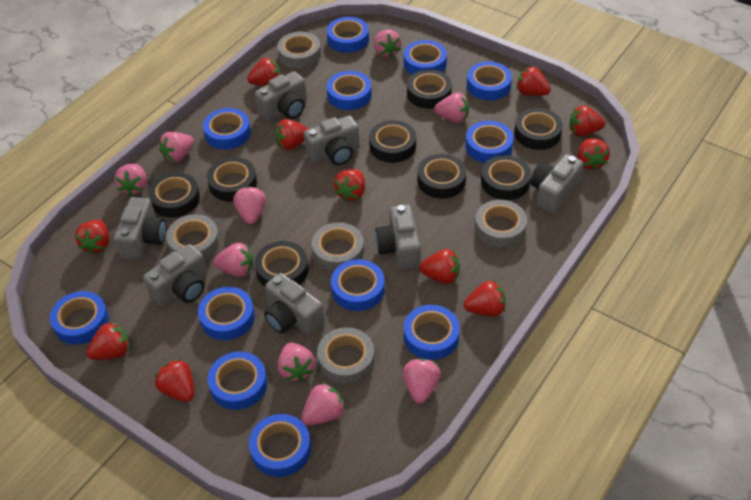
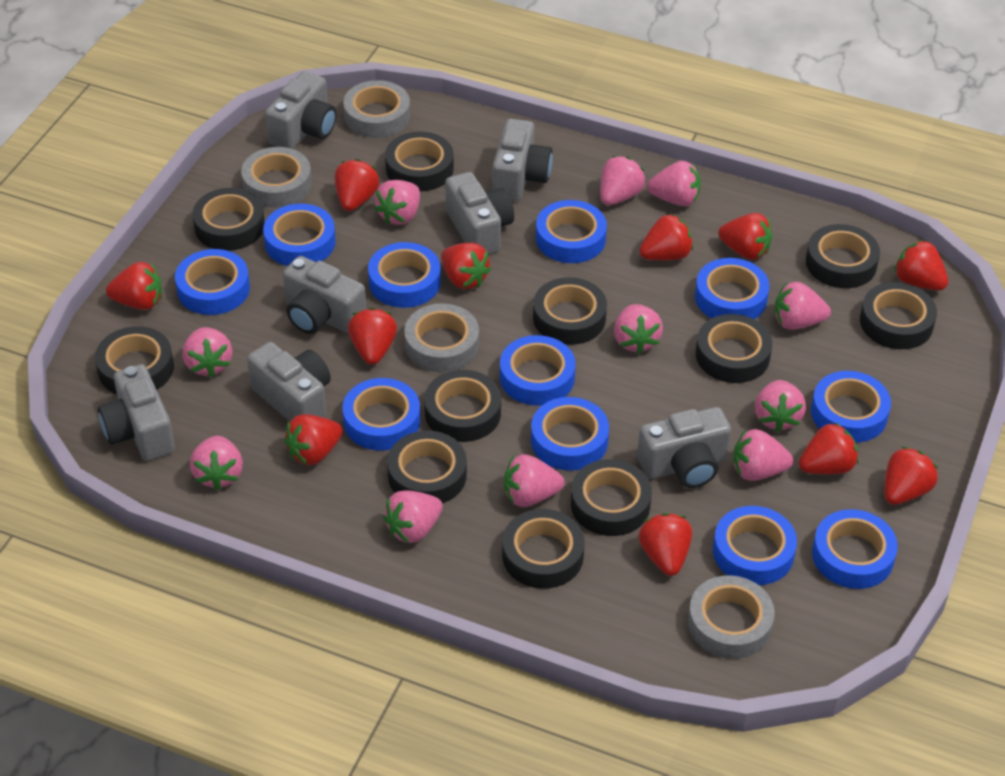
black tape: 8 -> 11
blue tape: 12 -> 11
grey tape: 5 -> 4
pink strawberry: 9 -> 11

